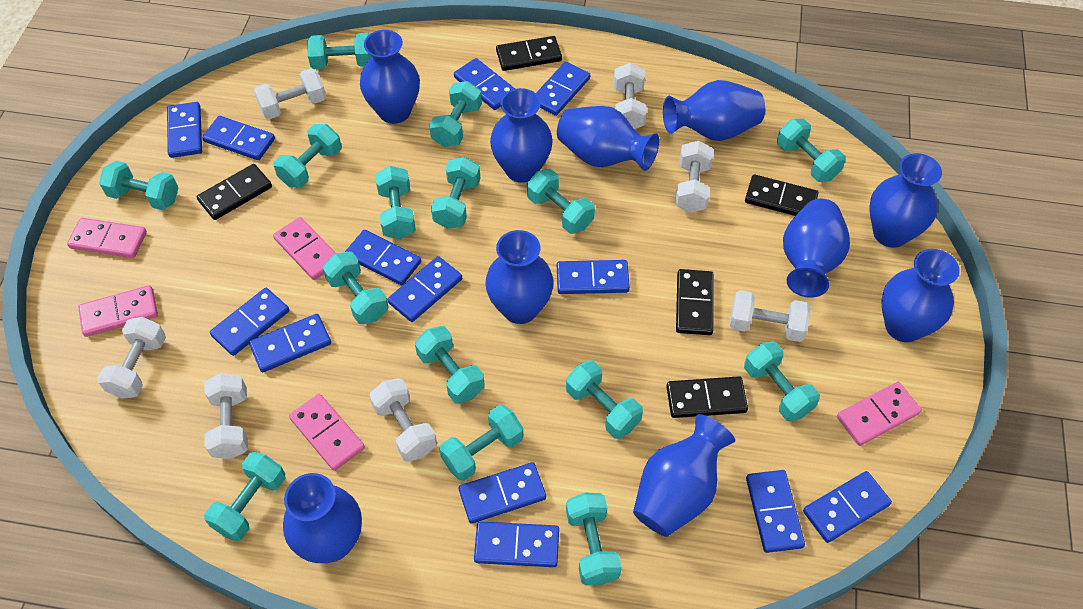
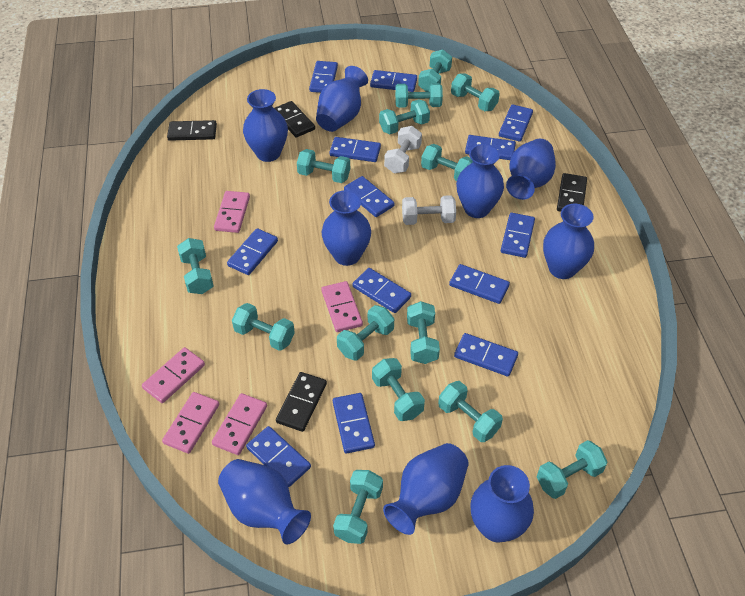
black domino: 5 -> 4
blue vase: 10 -> 9
turquoise dumbbell: 15 -> 14
white dumbbell: 7 -> 2

